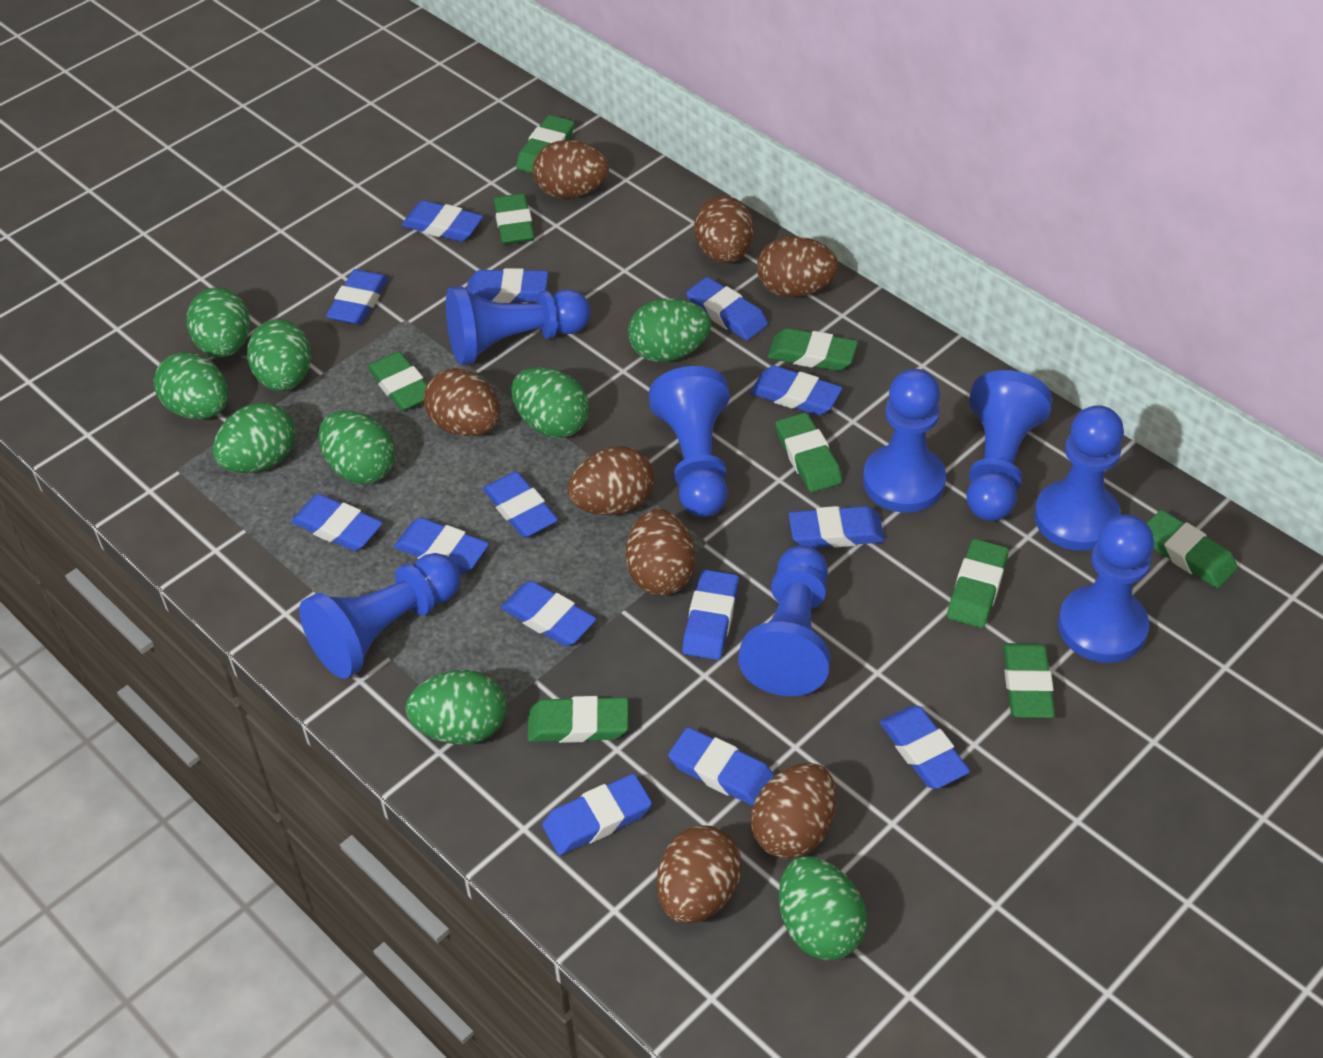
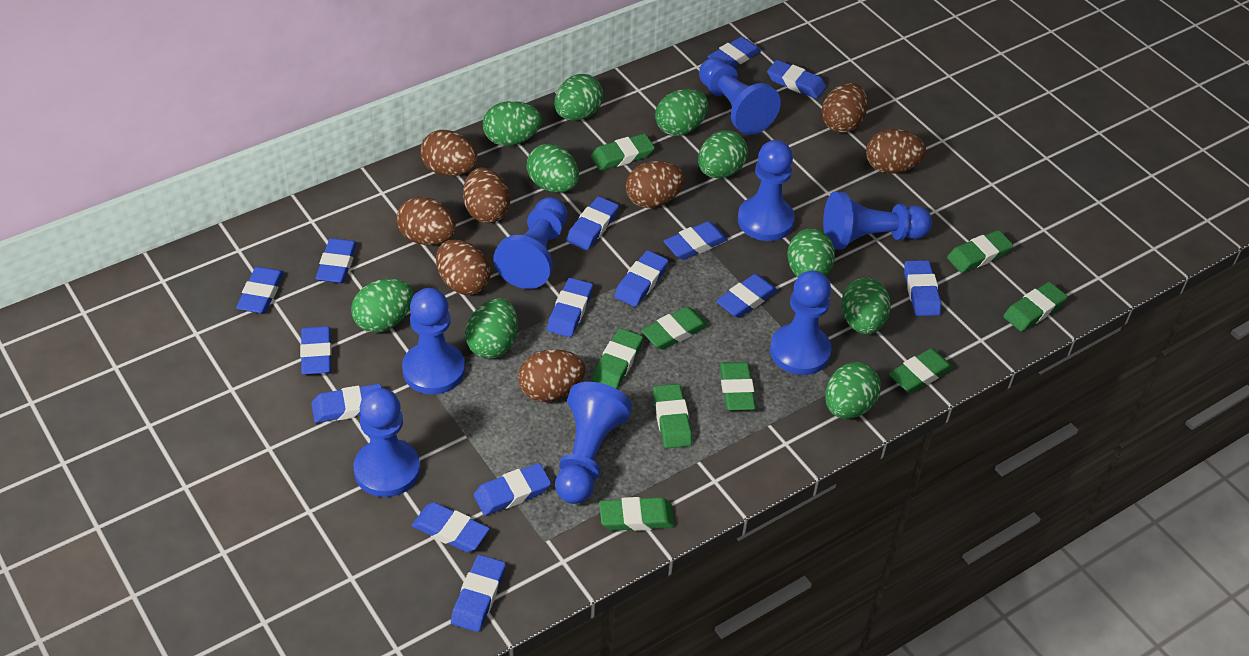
blue eraser: 14 -> 15
green egg: 9 -> 10

